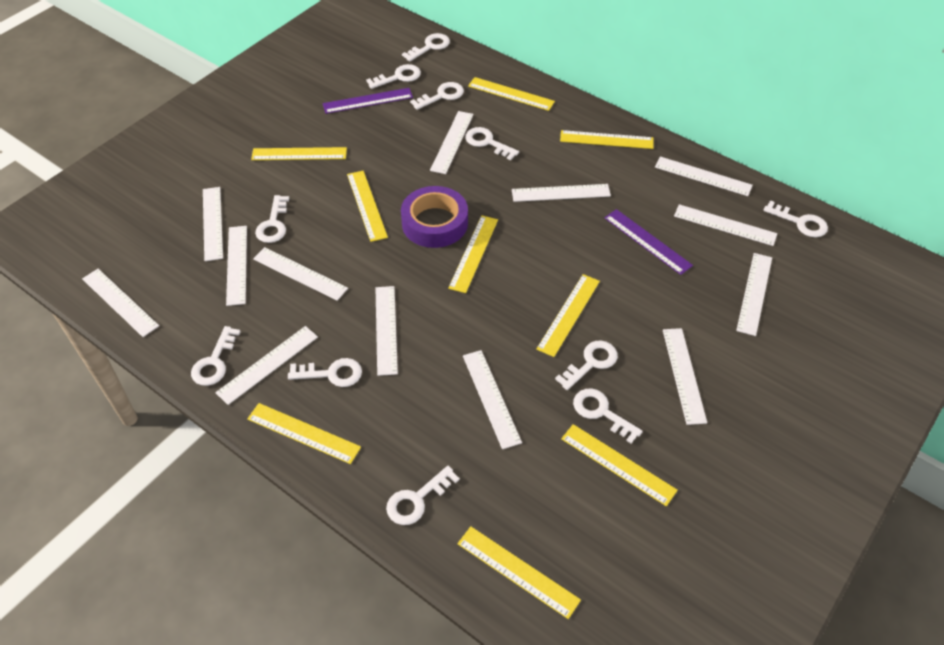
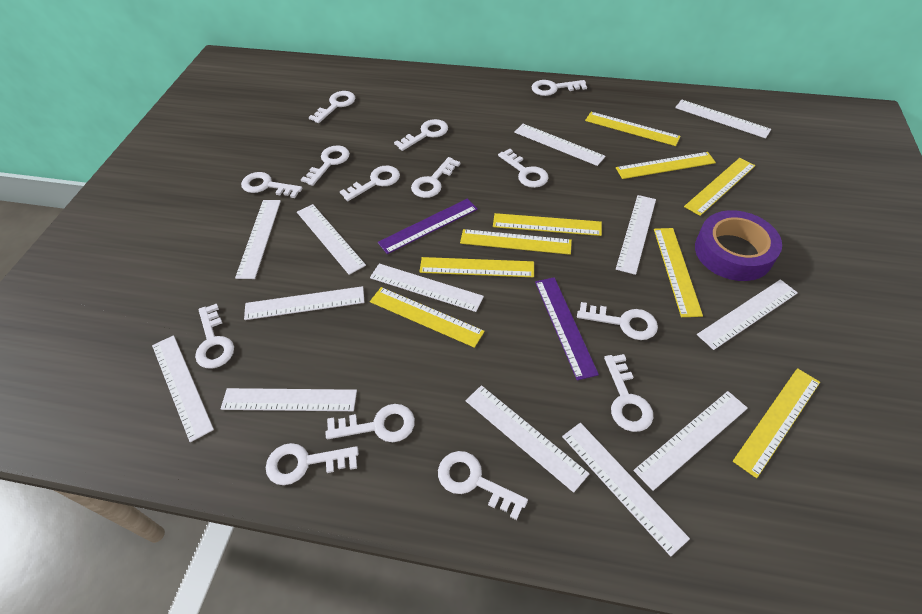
white key: 11 -> 14

